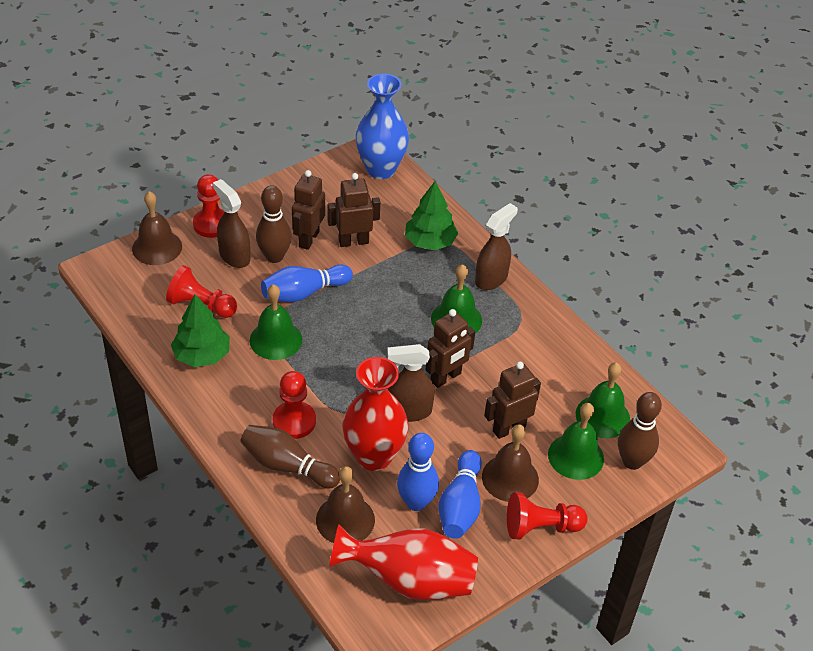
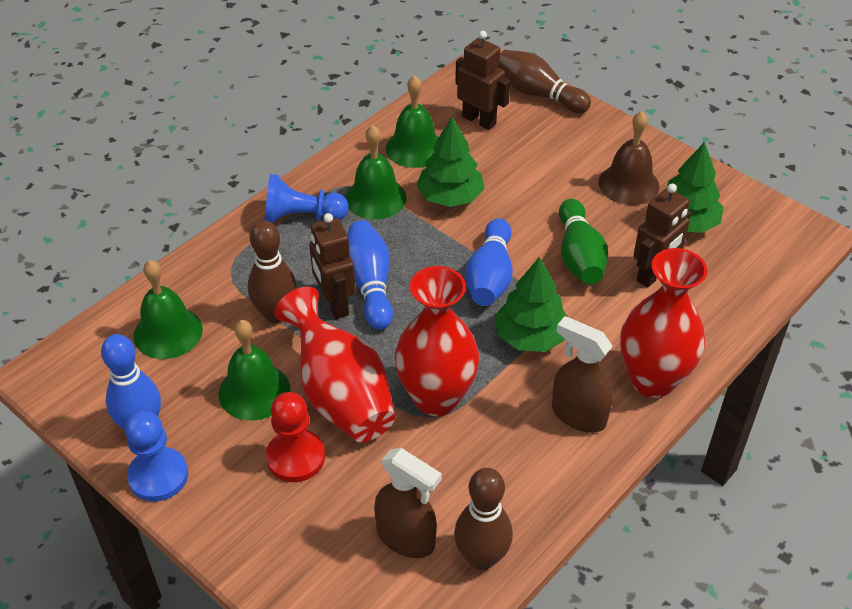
blue pawn: 0 -> 2
blue vase: 1 -> 0
brown bell: 3 -> 1
brown robot: 4 -> 3
brown spray bottle: 3 -> 2
green bowling pin: 0 -> 1
green tree: 2 -> 3
red pawn: 4 -> 1
red vase: 2 -> 3

